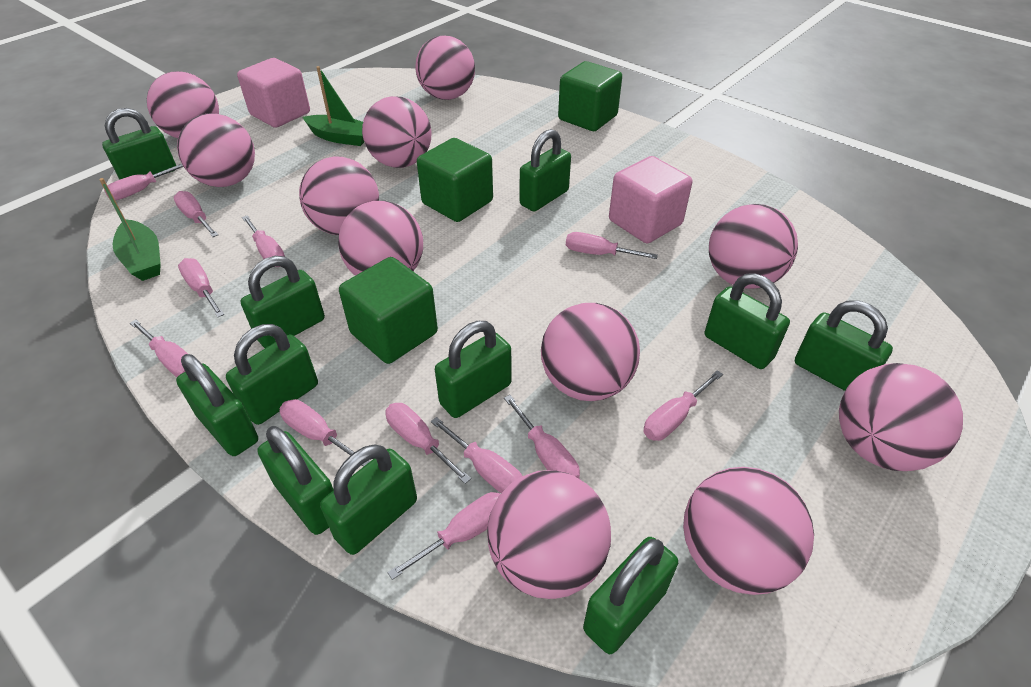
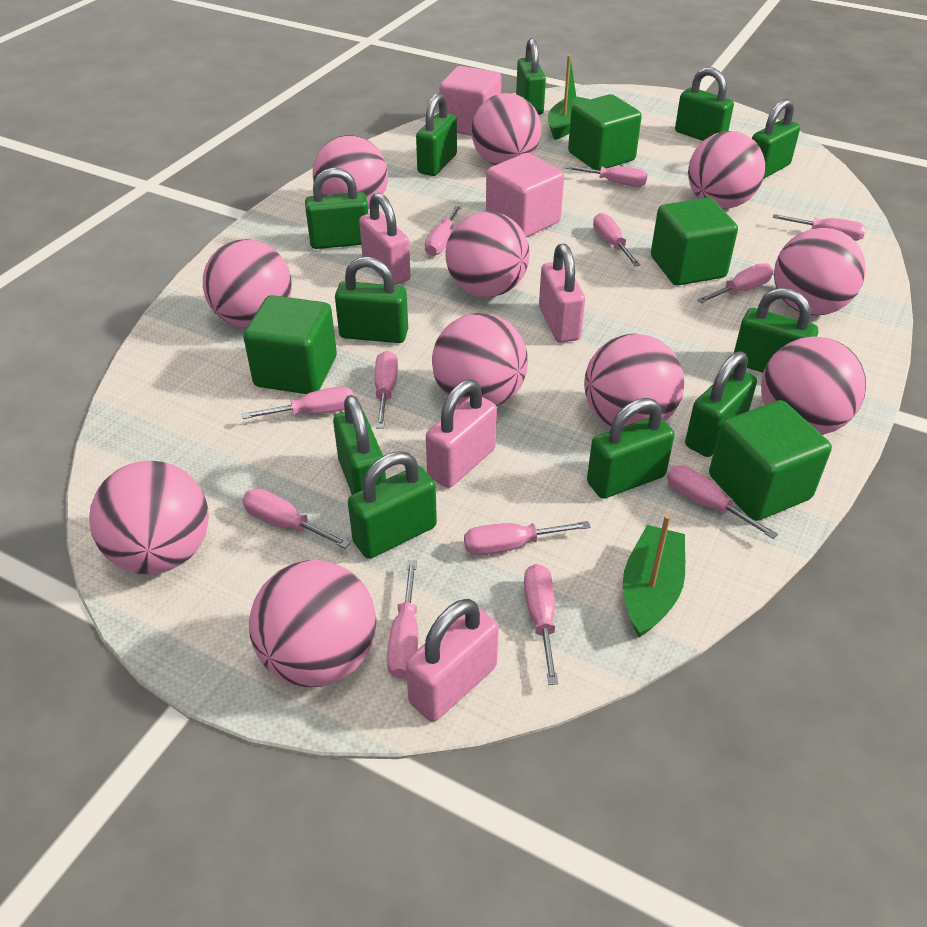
green cube: 3 -> 4
pink padlock: 0 -> 4

